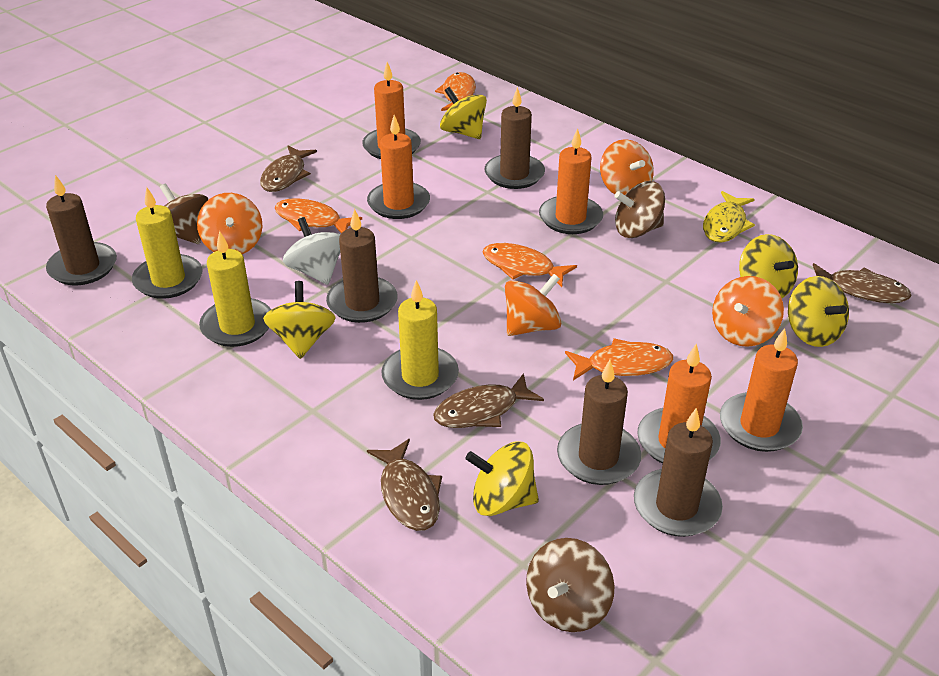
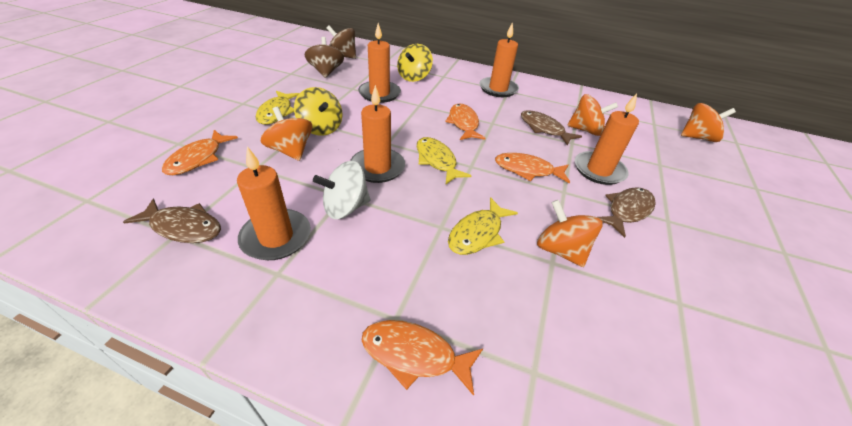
brown candle: 5 -> 0
brown fish: 4 -> 3
brown spinning top: 3 -> 2
yellow candle: 3 -> 0
yellow fish: 1 -> 3
yellow spinning top: 5 -> 2

